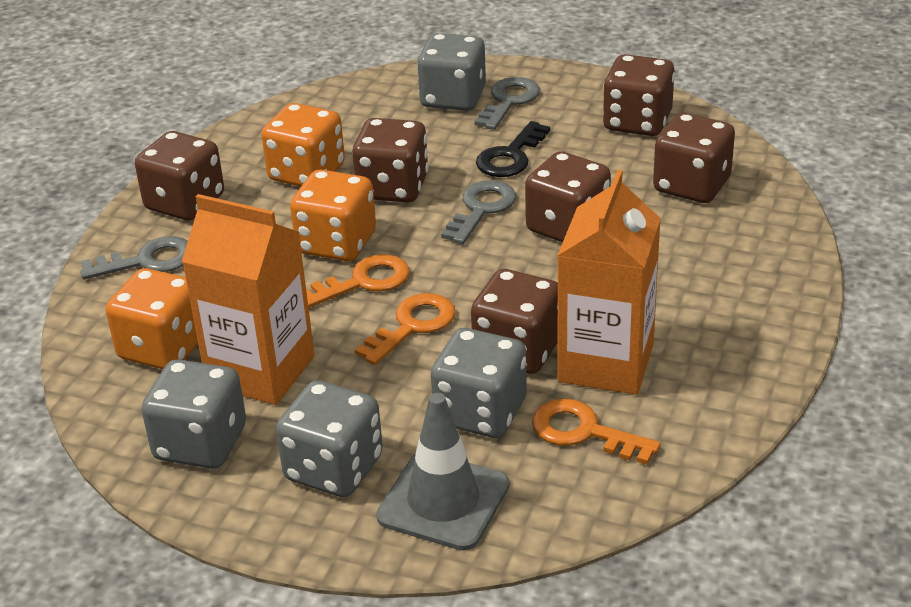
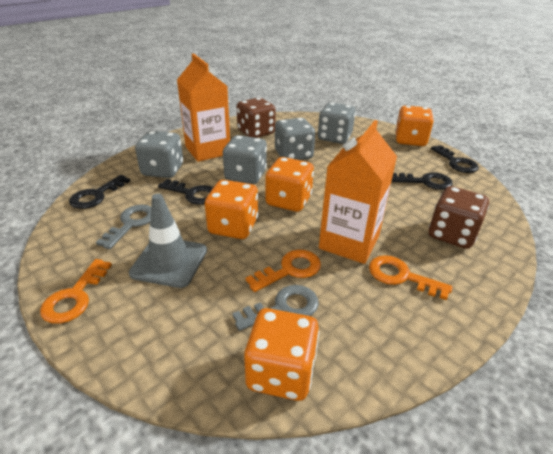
black key: 1 -> 4
brown dice: 6 -> 2
grey key: 3 -> 2
orange dice: 3 -> 4

